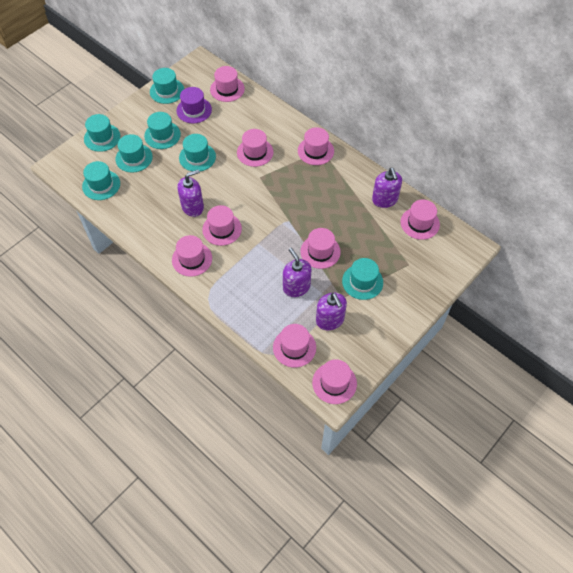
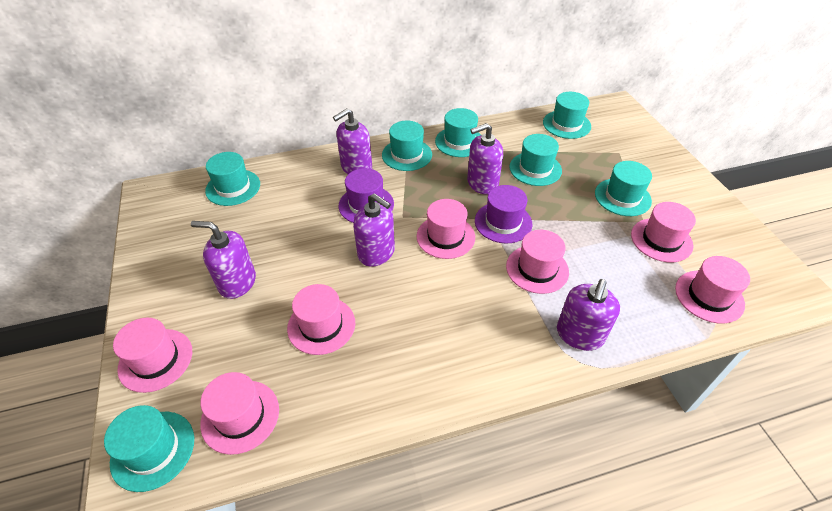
pink hat: 9 -> 7
purple hat: 1 -> 2
purple soap dispenser: 4 -> 5

